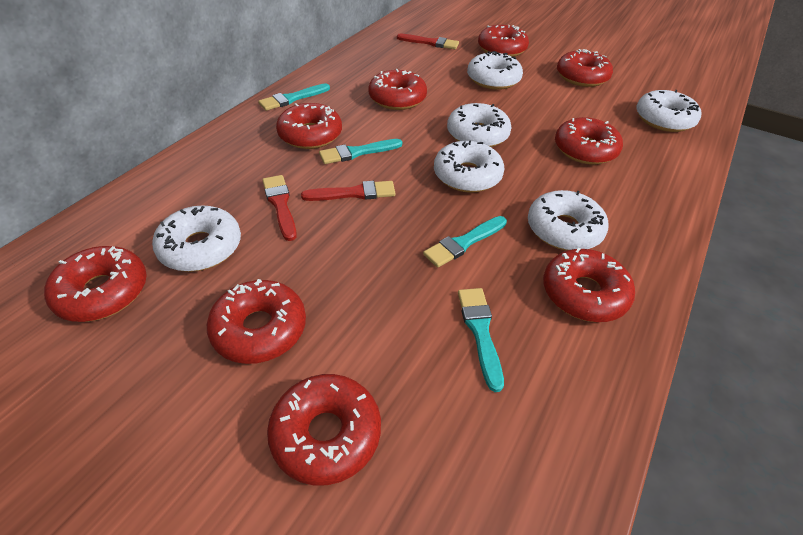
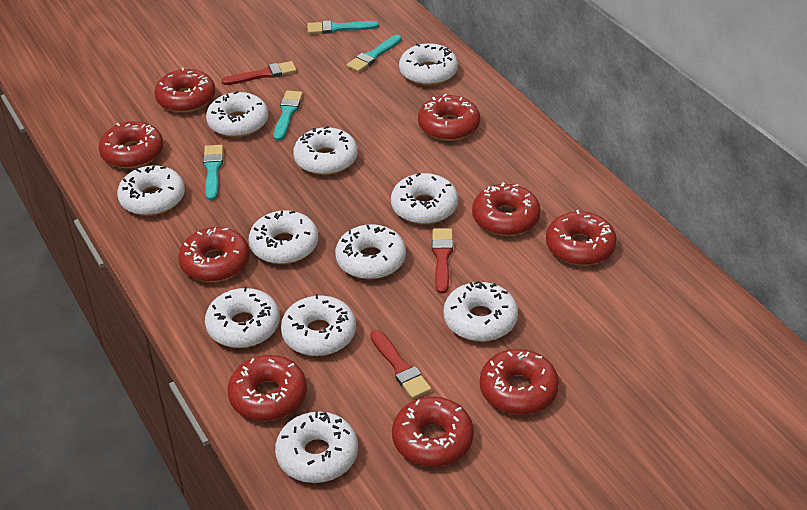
white donut: 6 -> 11

